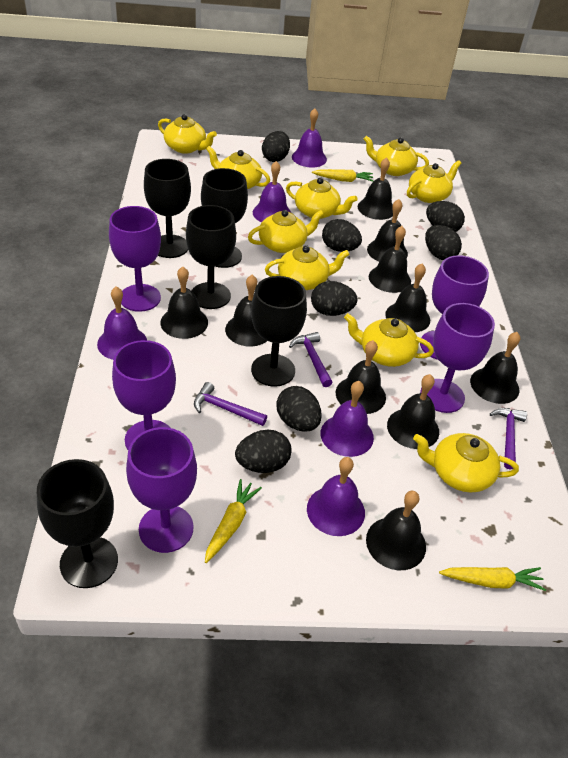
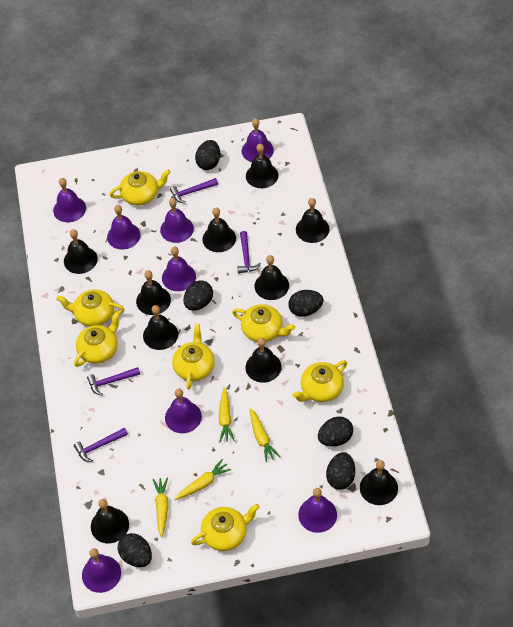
black egg: 7 -> 6
black goblet: 5 -> 0
purple bell: 5 -> 8
purple goblet: 5 -> 0
purple hammer: 3 -> 4
yellow carrot: 3 -> 4
yellow teapot: 9 -> 7

